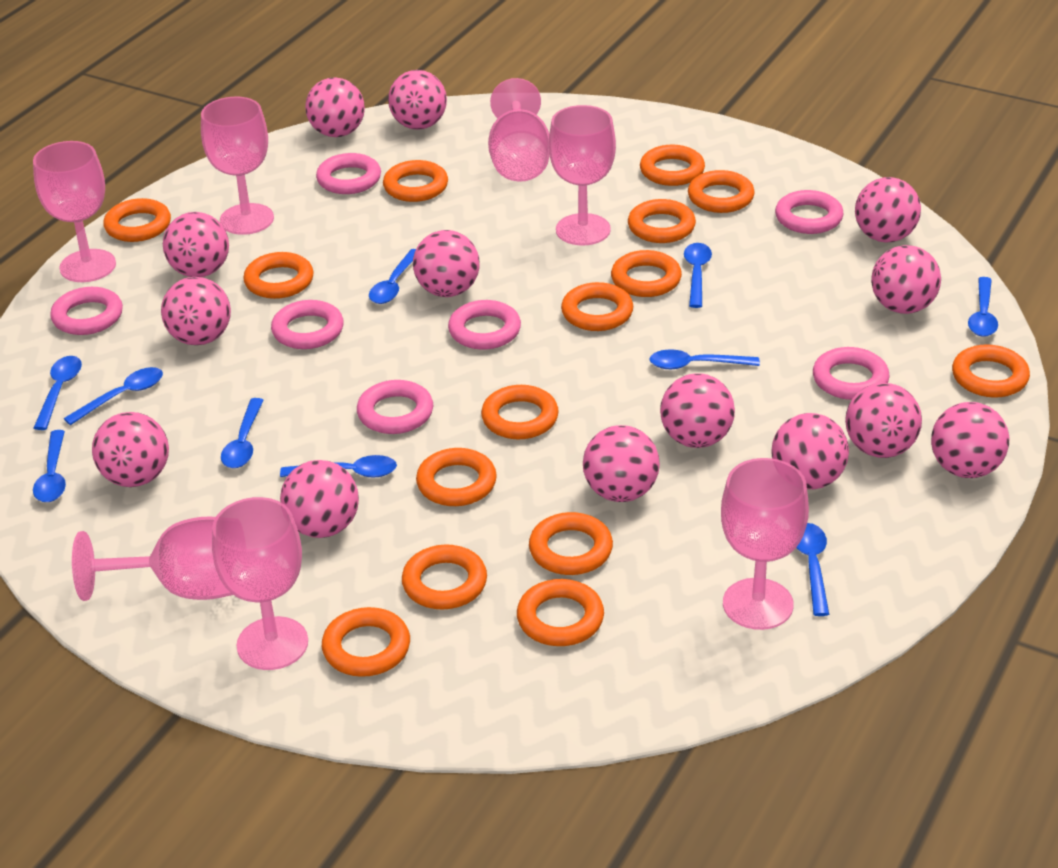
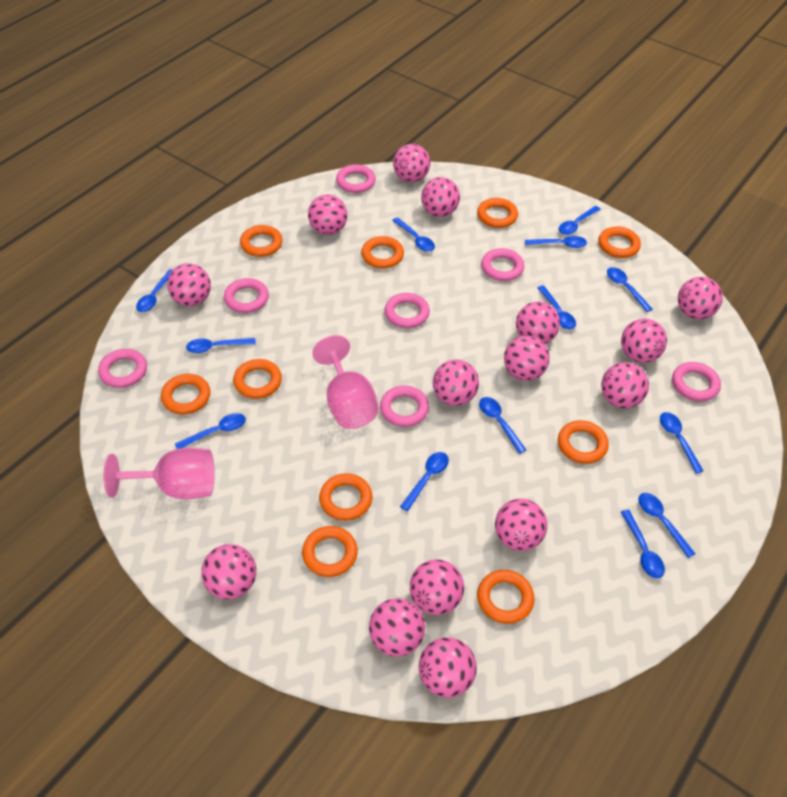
blue spoon: 10 -> 13
orange ring: 15 -> 10
pink ball: 14 -> 15
pink goblet: 7 -> 2

